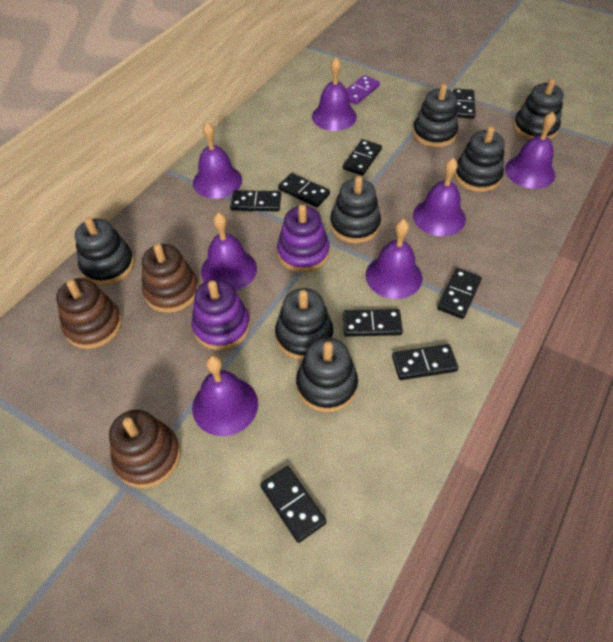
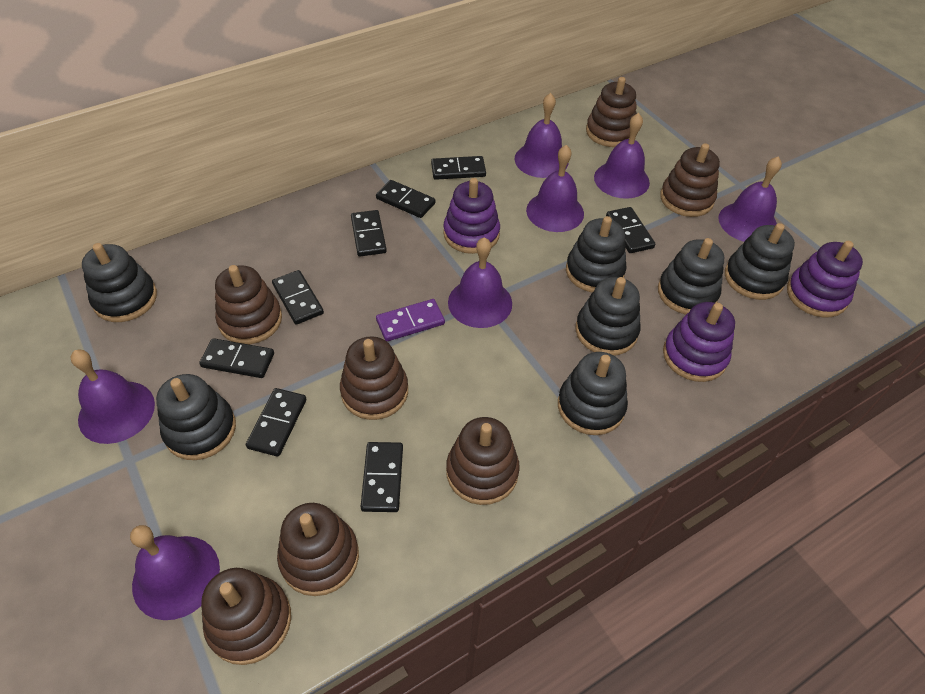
brown stacking toy: 3 -> 7
purple stacking toy: 2 -> 3

